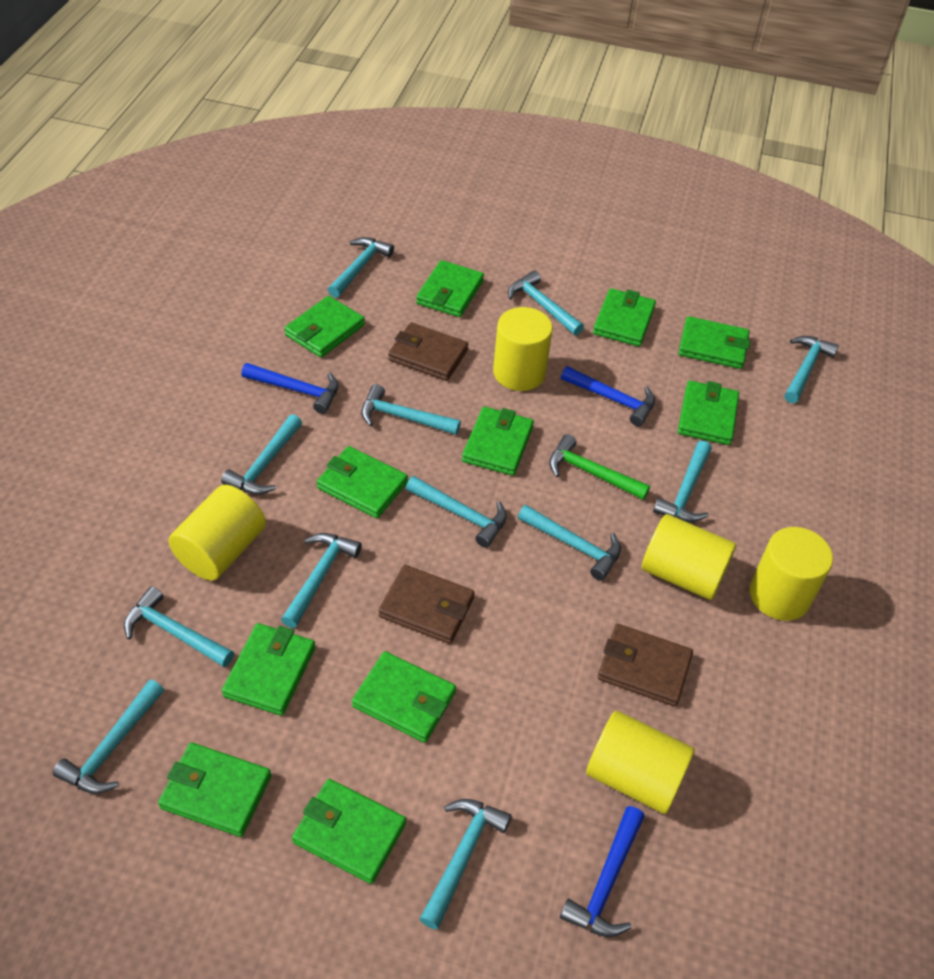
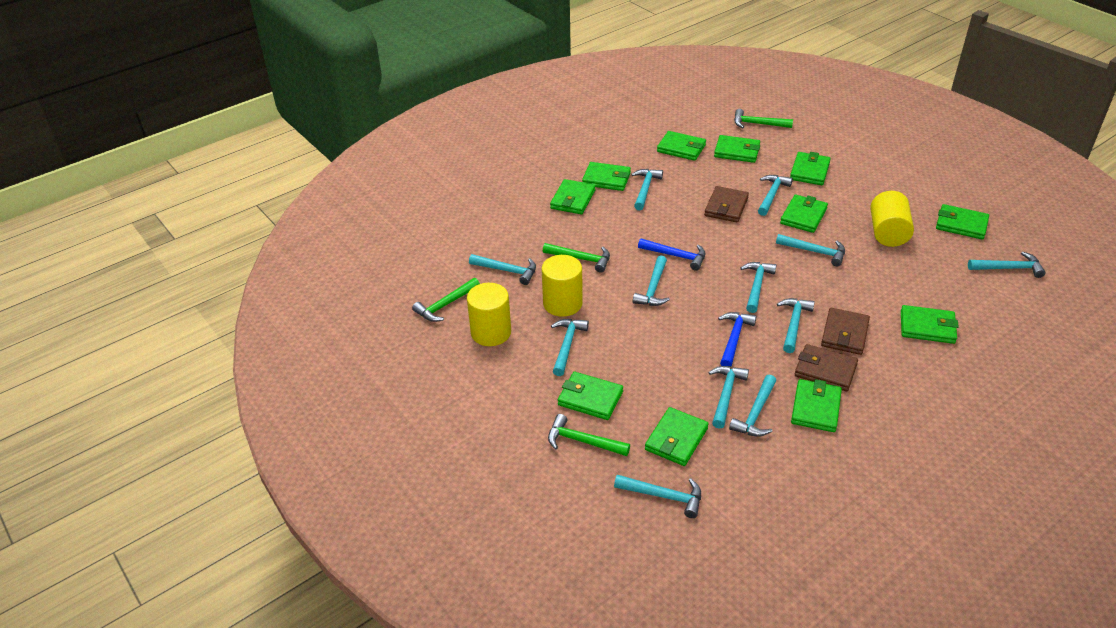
blue hammer: 3 -> 2
green hammer: 1 -> 4
yellow cylinder: 5 -> 3

